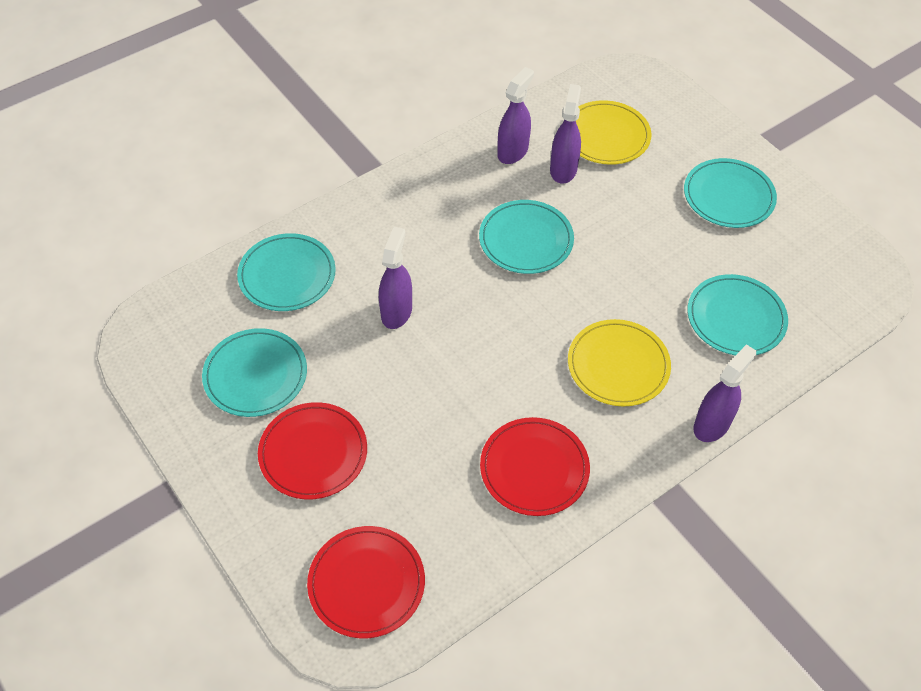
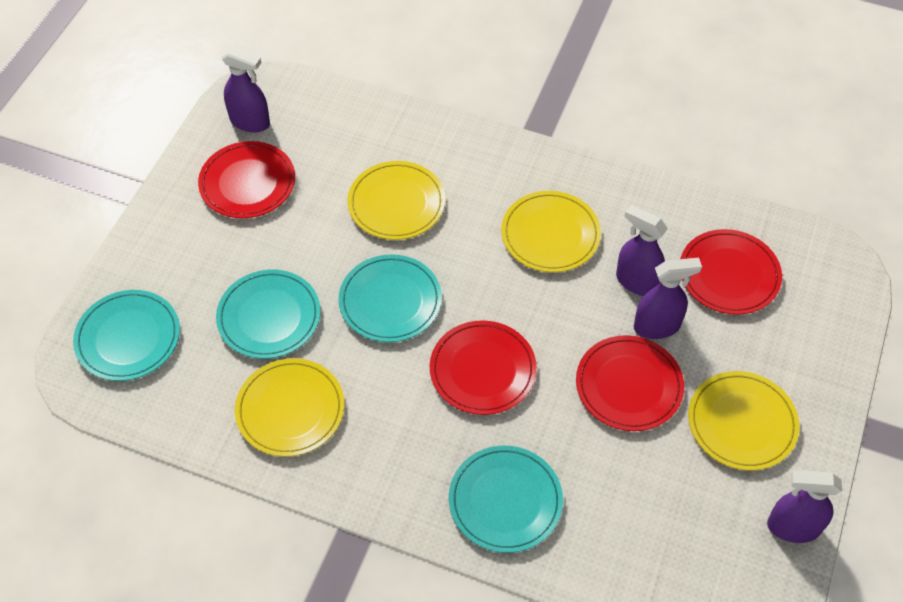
red plate: 3 -> 4
turquoise plate: 5 -> 4
yellow plate: 2 -> 4

